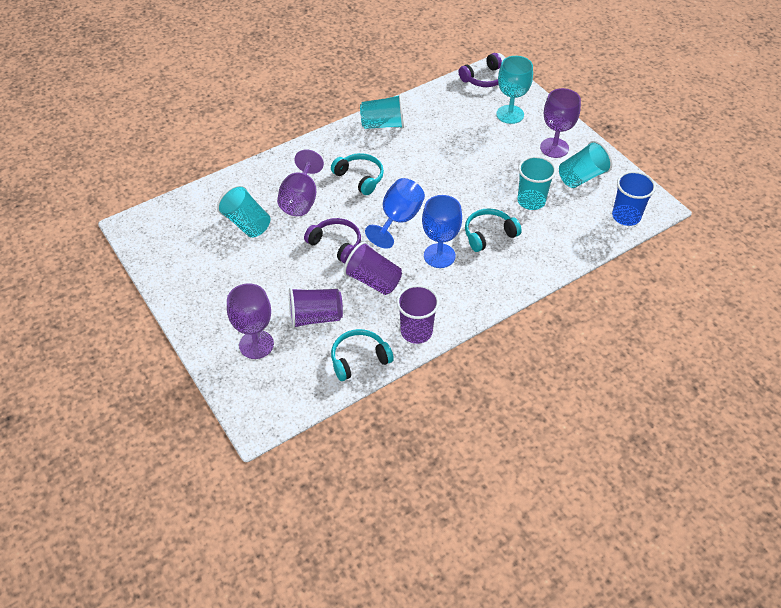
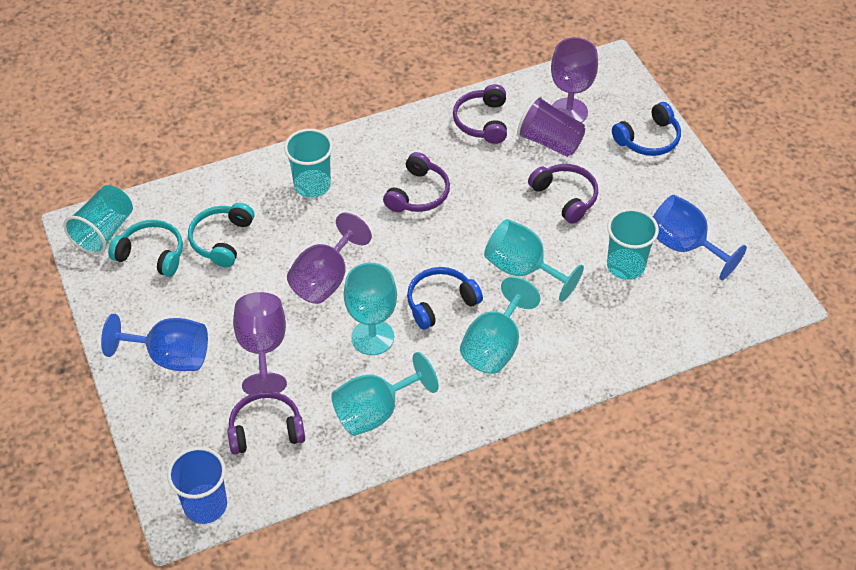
blue headphones: 0 -> 2
purple cup: 3 -> 1
purple headphones: 2 -> 4
turquoise cup: 4 -> 3
turquoise goblet: 1 -> 4
turquoise headphones: 3 -> 2

